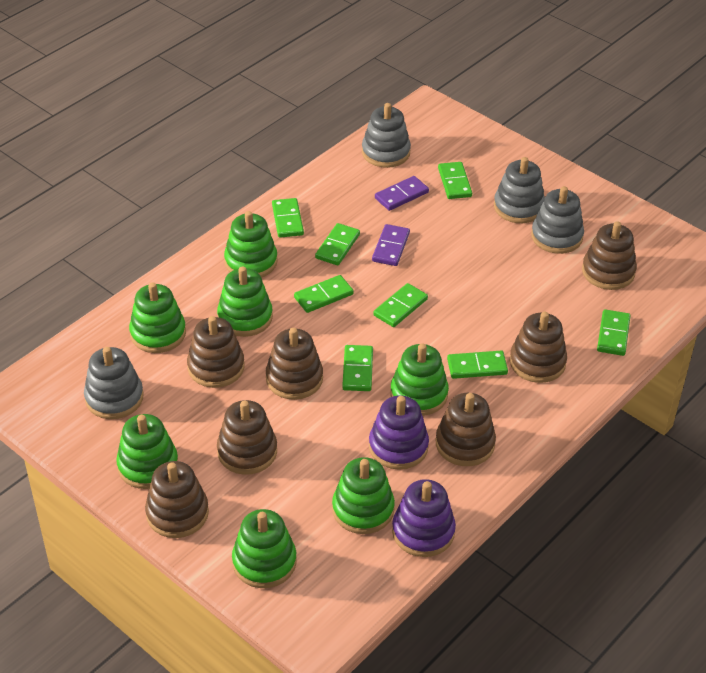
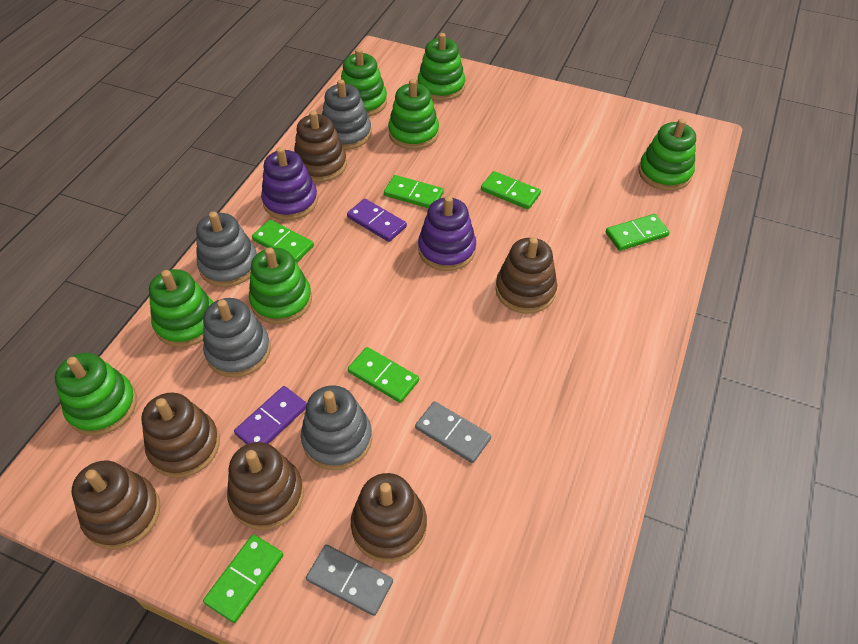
brown stacking toy: 7 -> 6
green domino: 8 -> 6
grey domino: 0 -> 2

